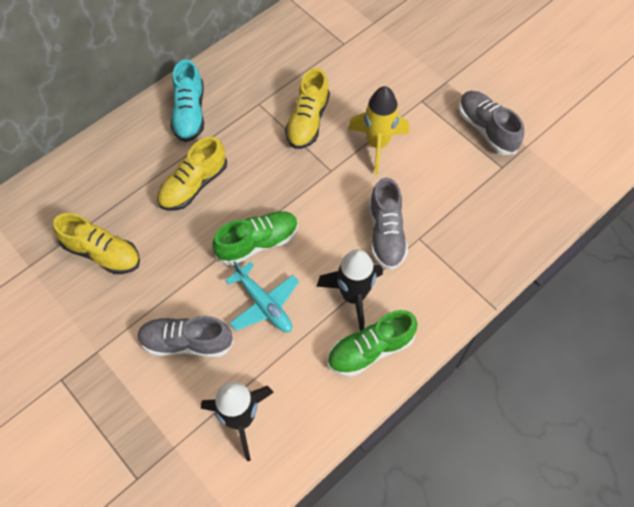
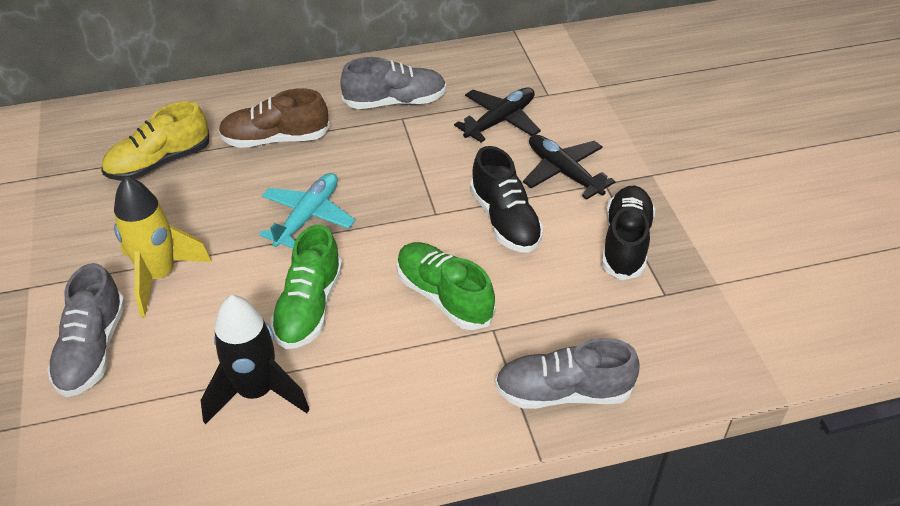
black plane: 0 -> 2
black rocket: 2 -> 1
black shoe: 0 -> 2
brown shoe: 0 -> 1
turquoise shoe: 1 -> 0
yellow shoe: 3 -> 1

